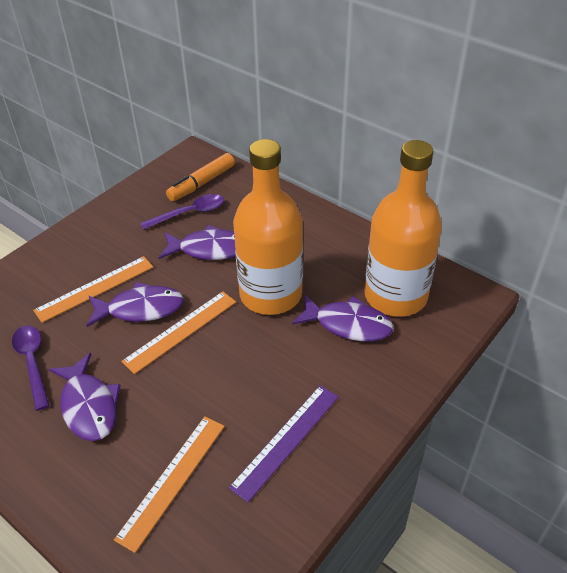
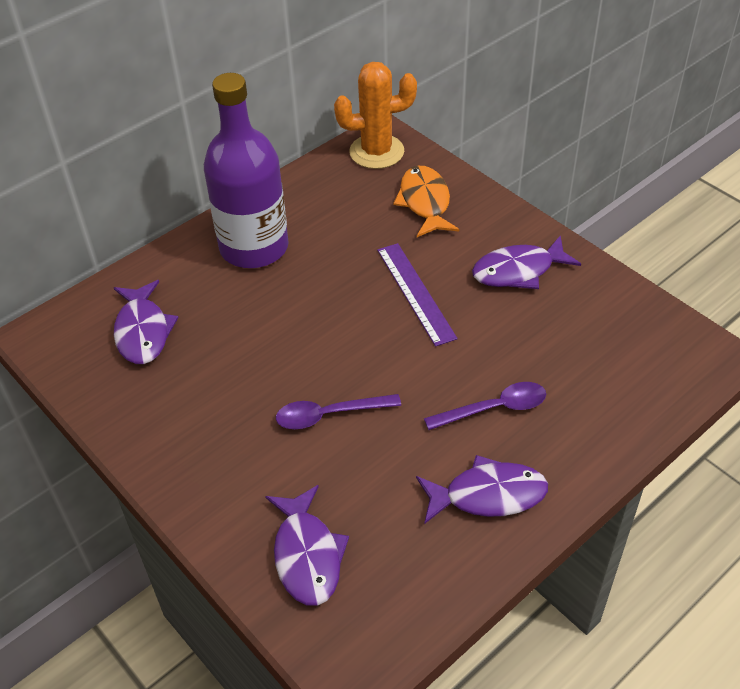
orange bottle: 2 -> 0
orange cactus: 0 -> 1
orange fish: 0 -> 1
orange marker: 1 -> 0
orange ruler: 3 -> 0
purple bottle: 0 -> 1

